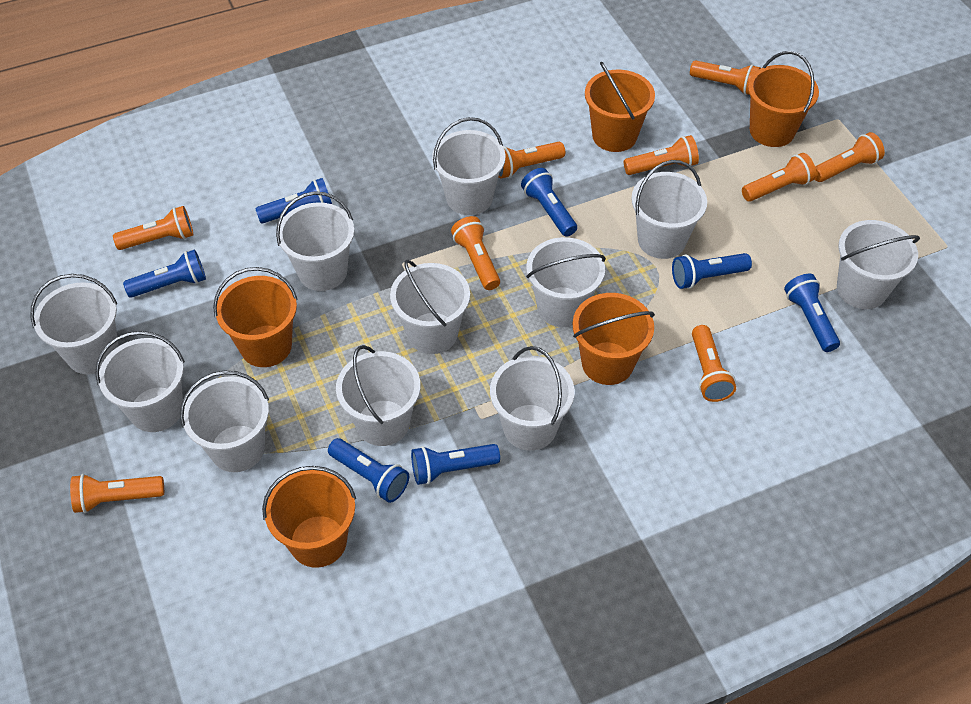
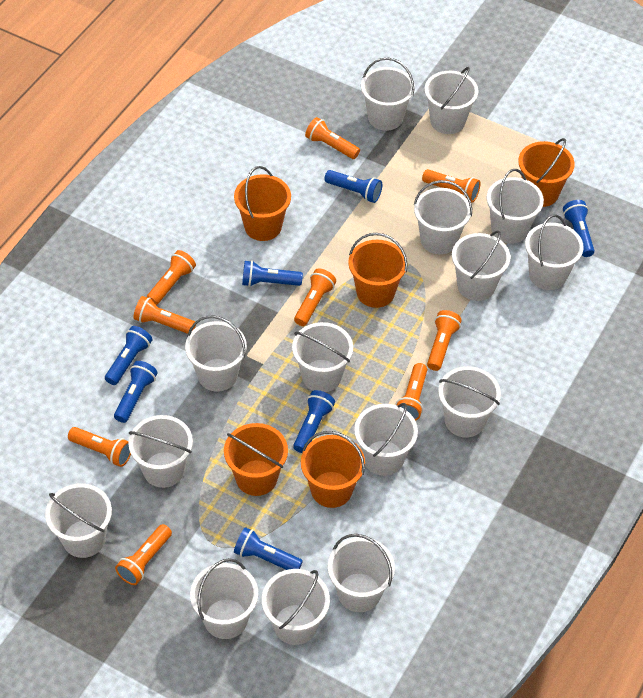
white bucket: 11 -> 15

